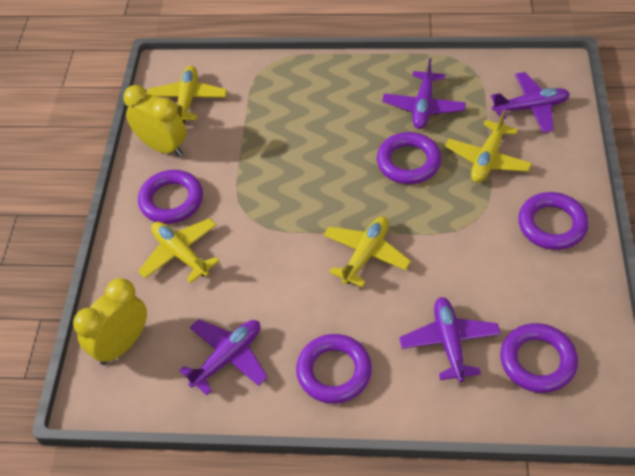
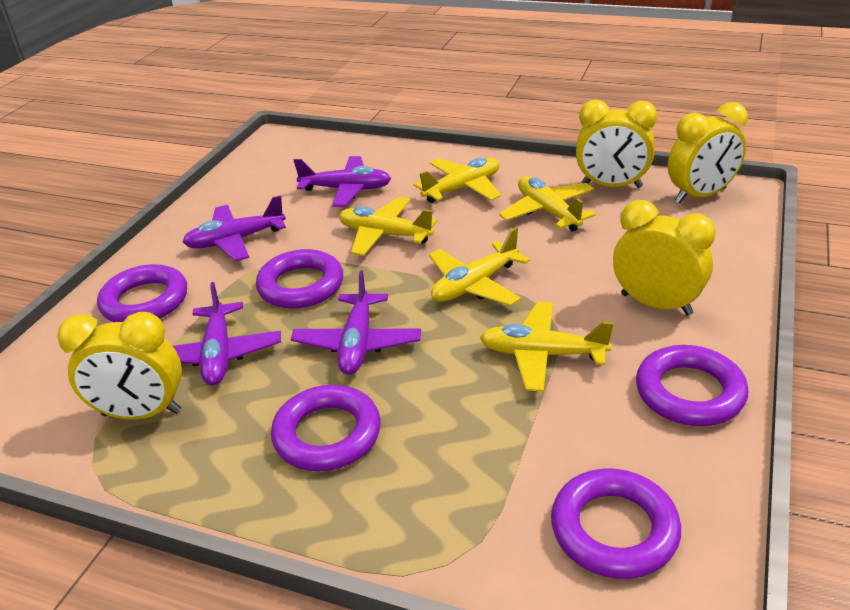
yellow clock: 2 -> 4
yellow plane: 4 -> 5

